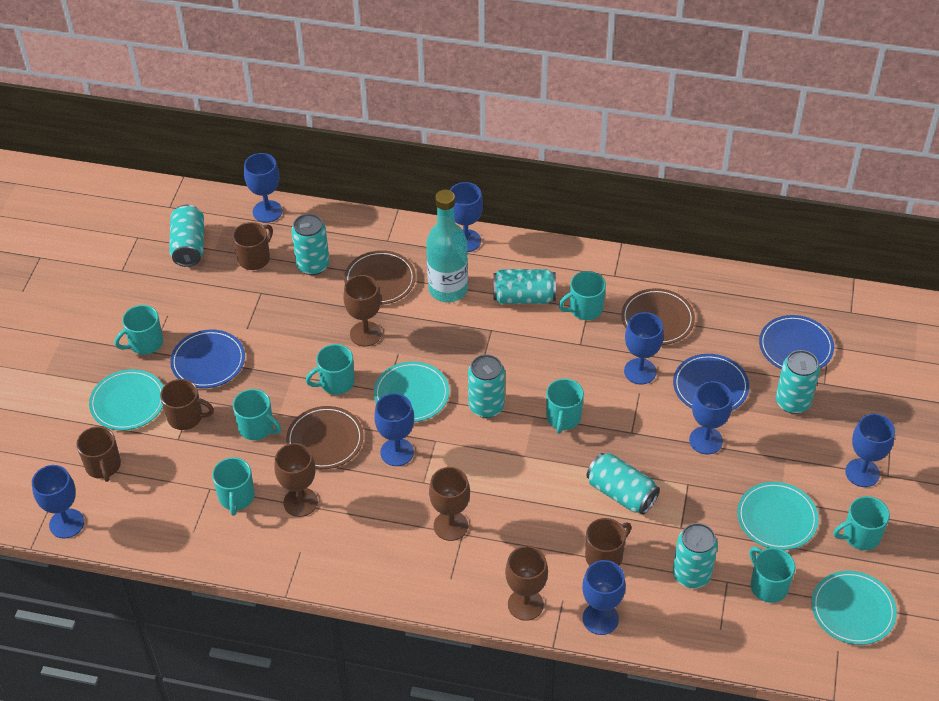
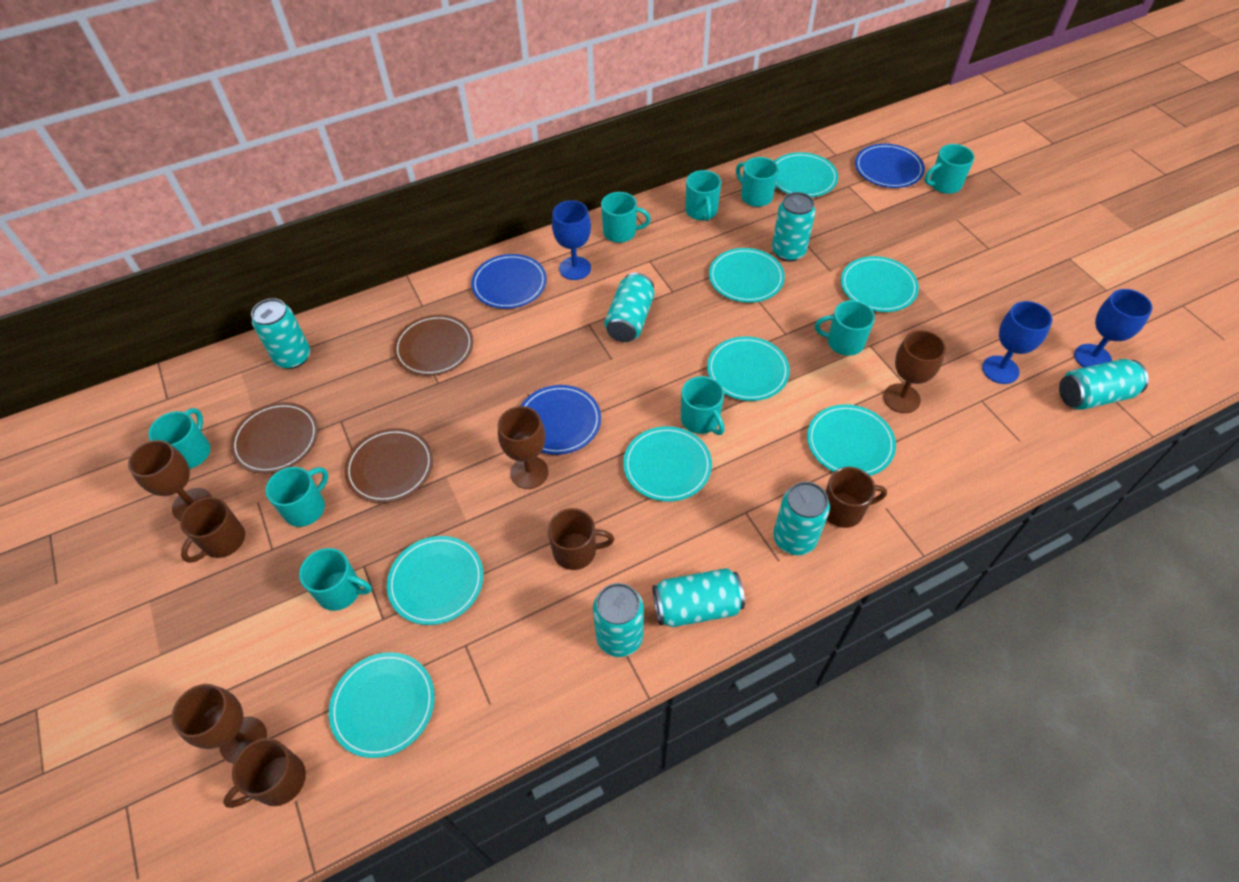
blue goblet: 8 -> 3
turquoise bottle: 1 -> 0
turquoise mug: 8 -> 9
turquoise plate: 4 -> 8

